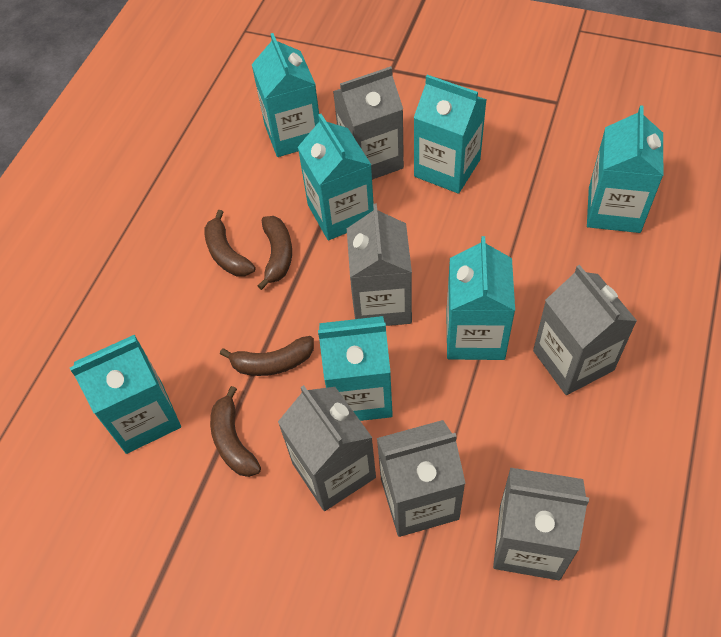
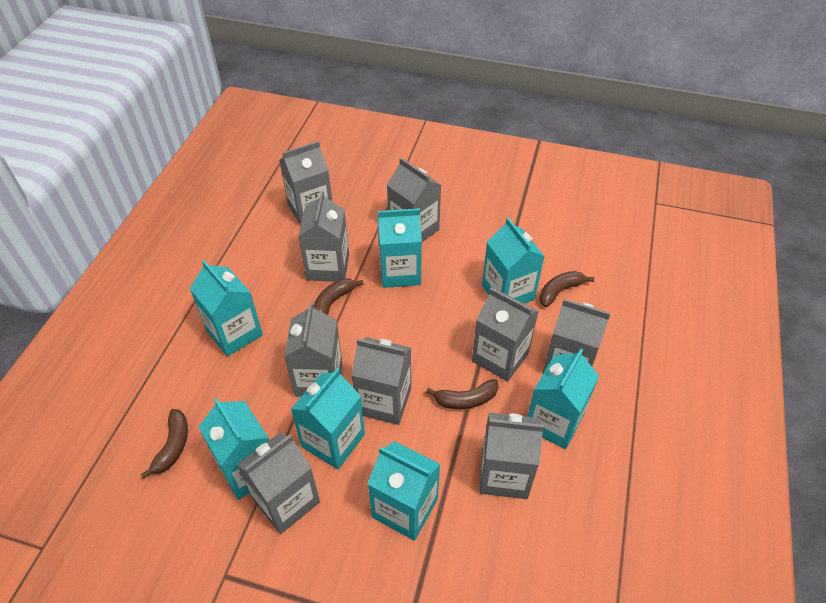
grey carton: 6 -> 9

